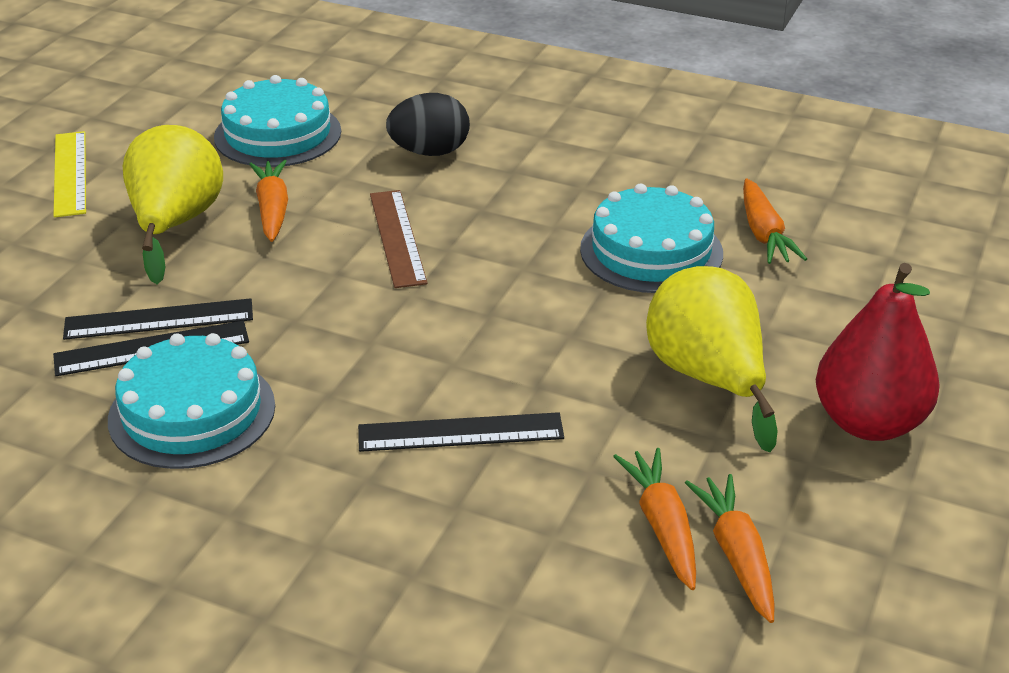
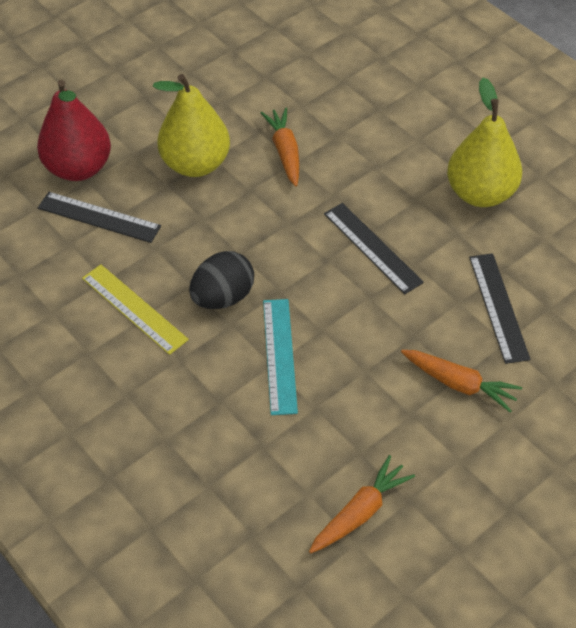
brown ruler: 1 -> 0
orange carrot: 4 -> 3
turquoise cake: 3 -> 0
turquoise ruler: 0 -> 1

